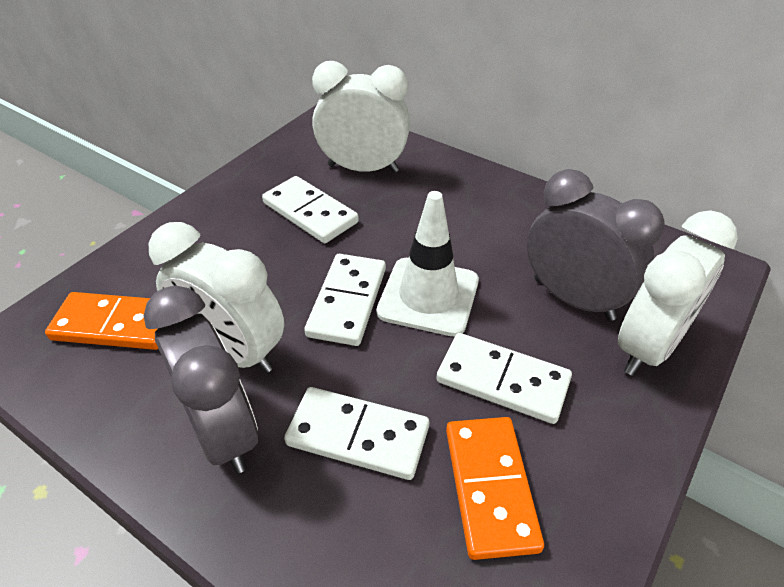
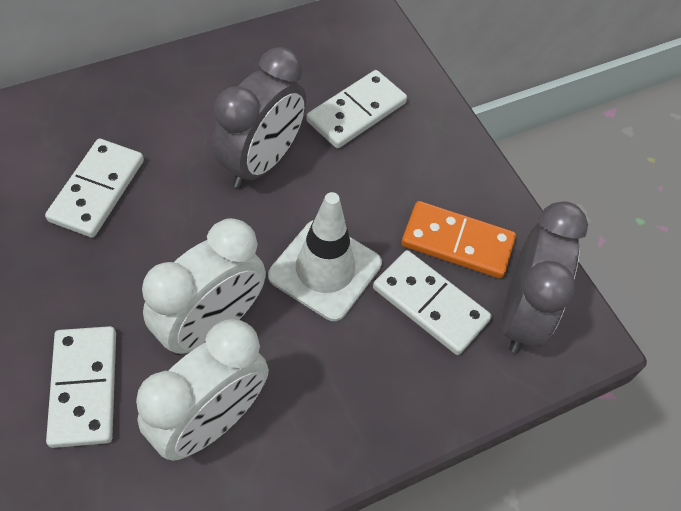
orange domino: 2 -> 1
white clock: 3 -> 2

